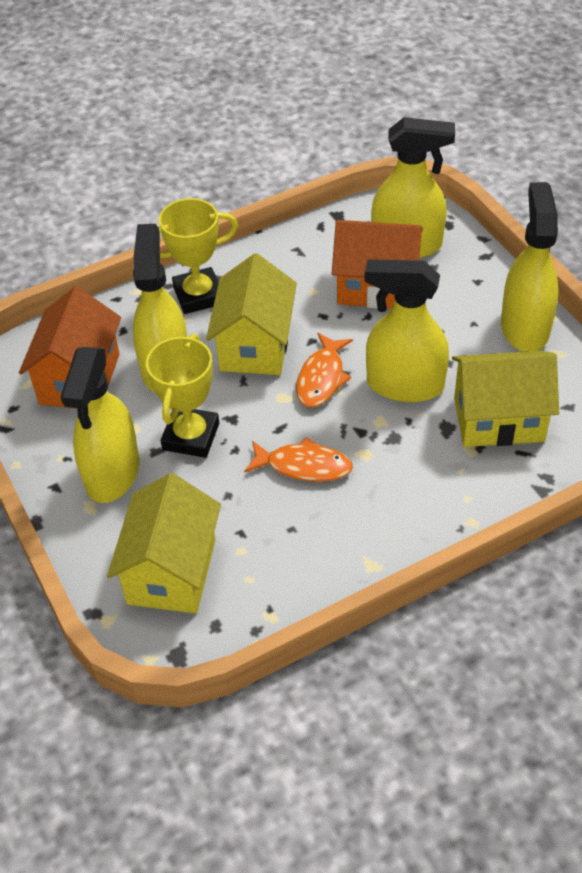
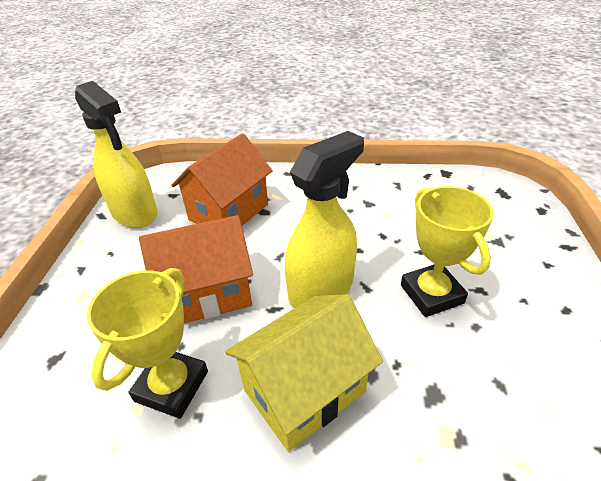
orange fish: 2 -> 0
yellow house: 3 -> 1
yellow spray bottle: 5 -> 2

